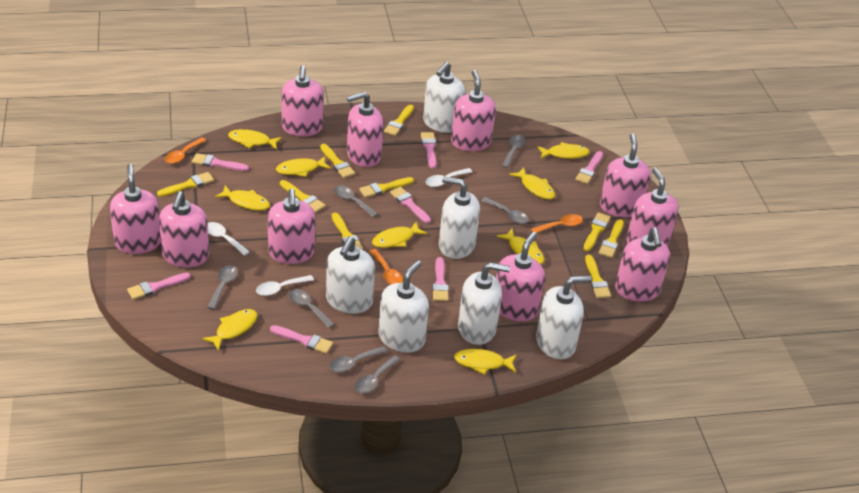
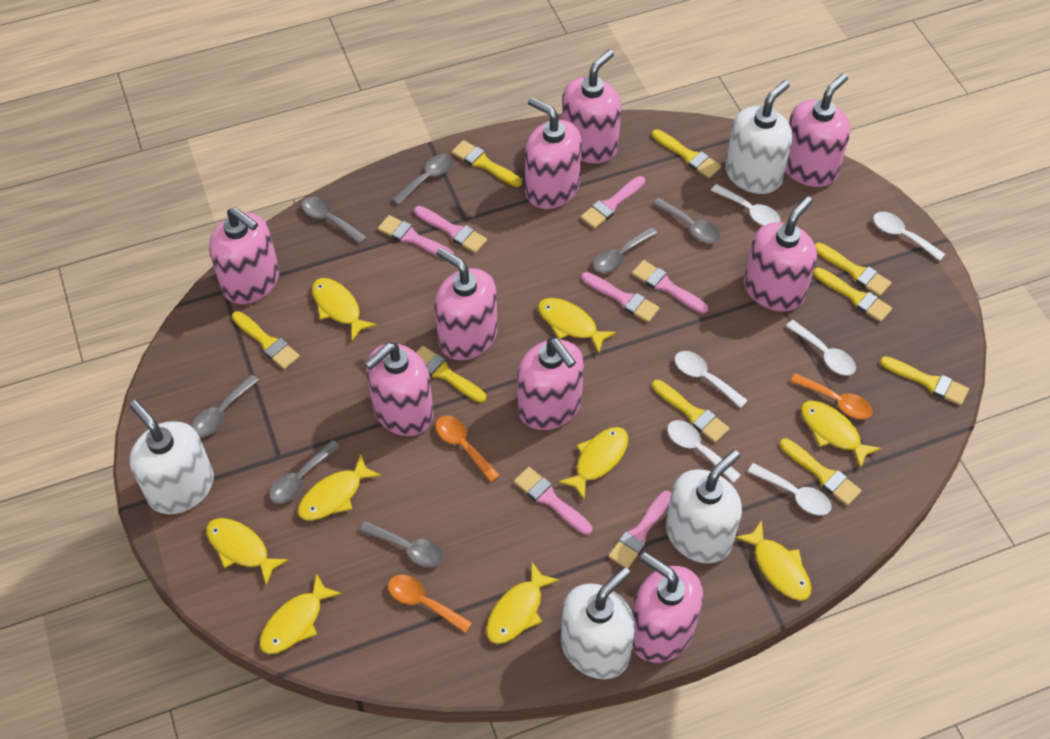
pink soap dispenser: 10 -> 9
white soap dispenser: 6 -> 4
white spoon: 3 -> 6

